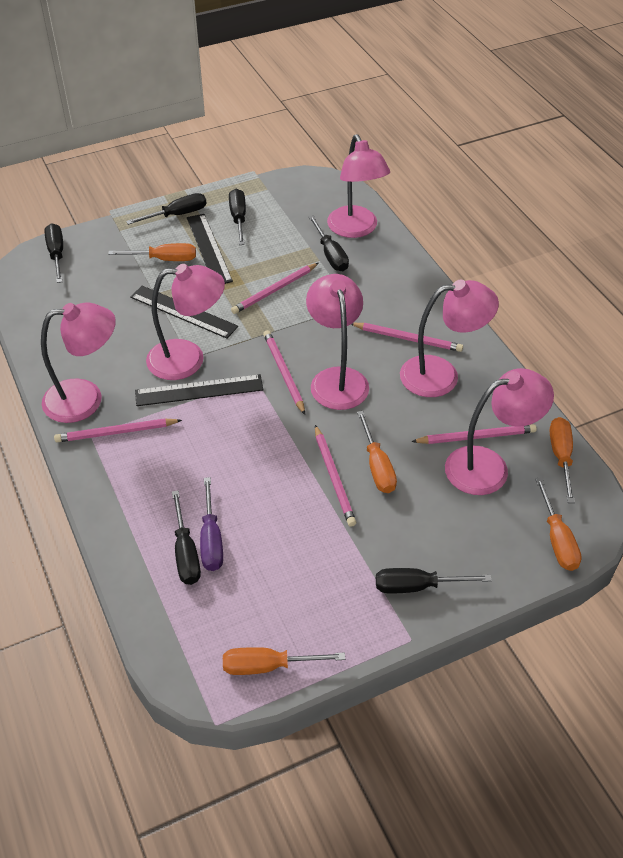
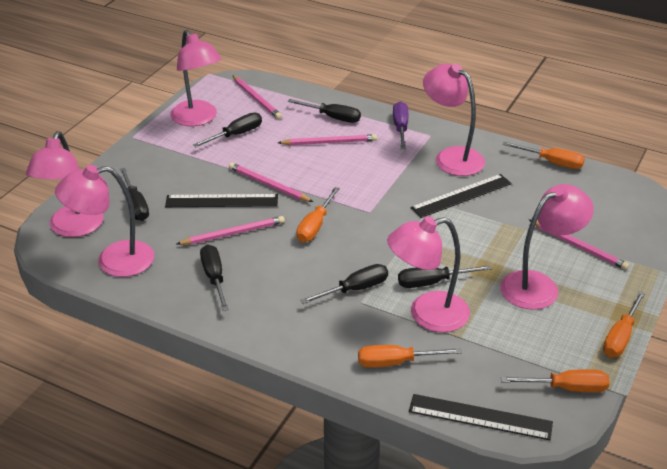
pink pencil: 6 -> 5

